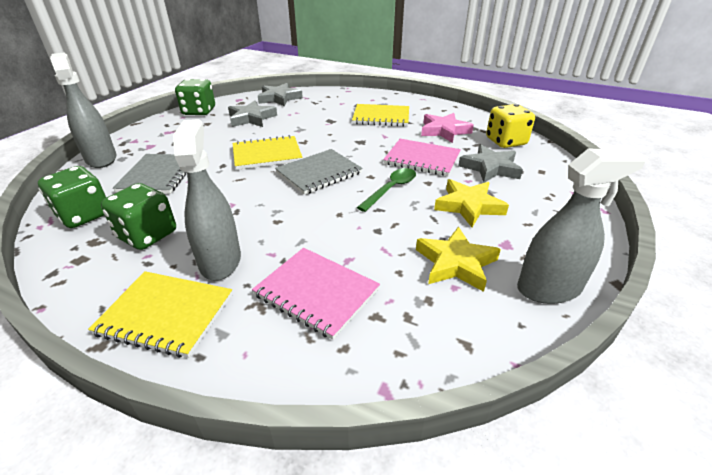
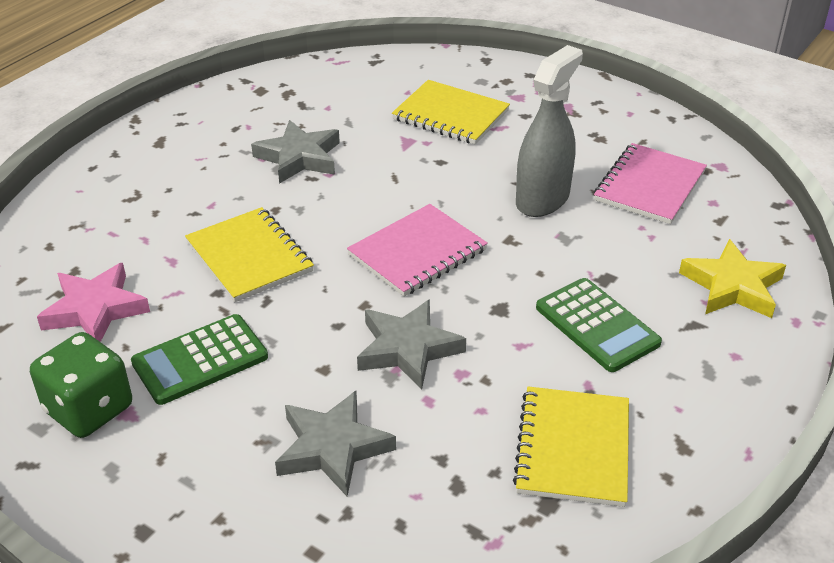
green calculator: 0 -> 2
green dice: 3 -> 1
green spoon: 1 -> 0
grey notebook: 2 -> 0
grey spray bottle: 3 -> 1
yellow dice: 1 -> 0
yellow star: 2 -> 1

